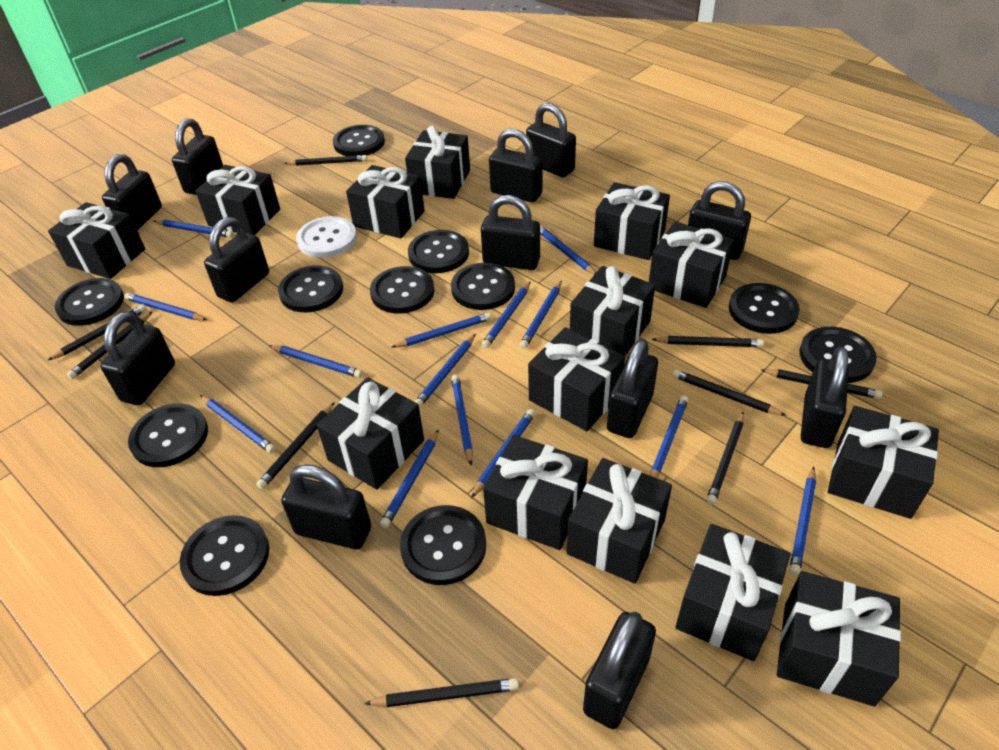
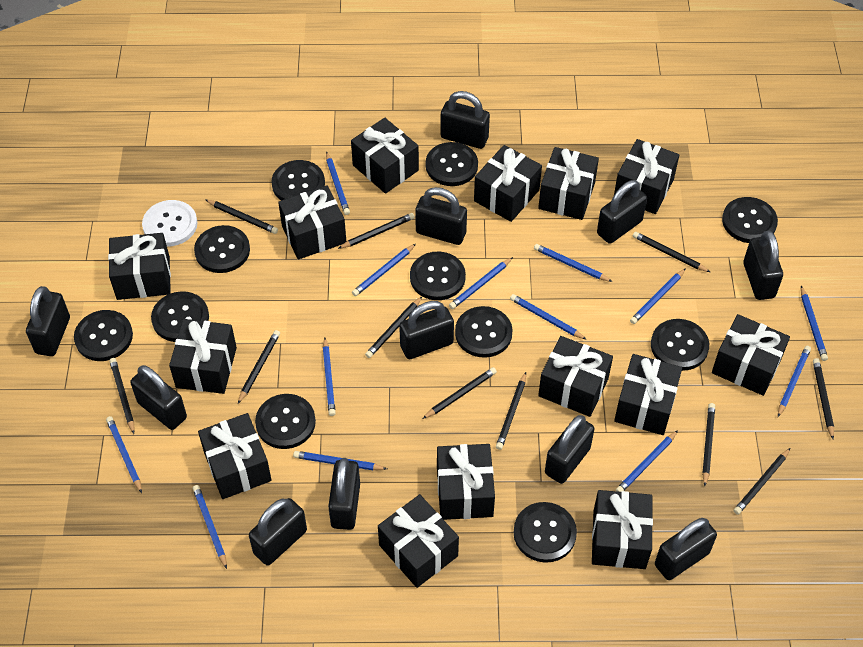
black padlock: 12 -> 11
black pencil: 9 -> 11
blue pencil: 14 -> 13

